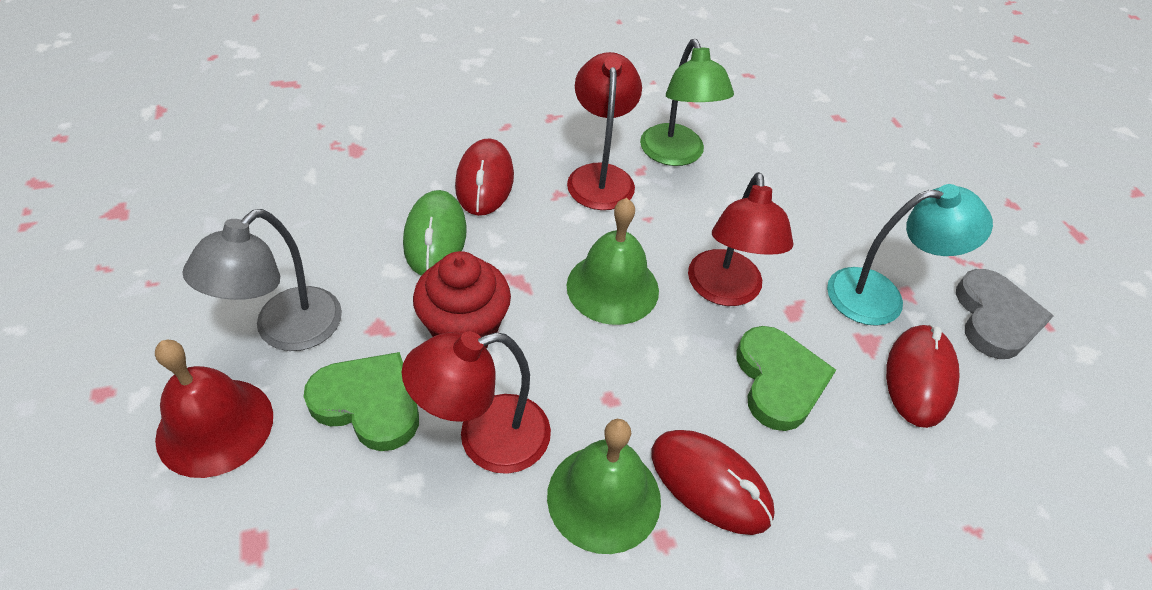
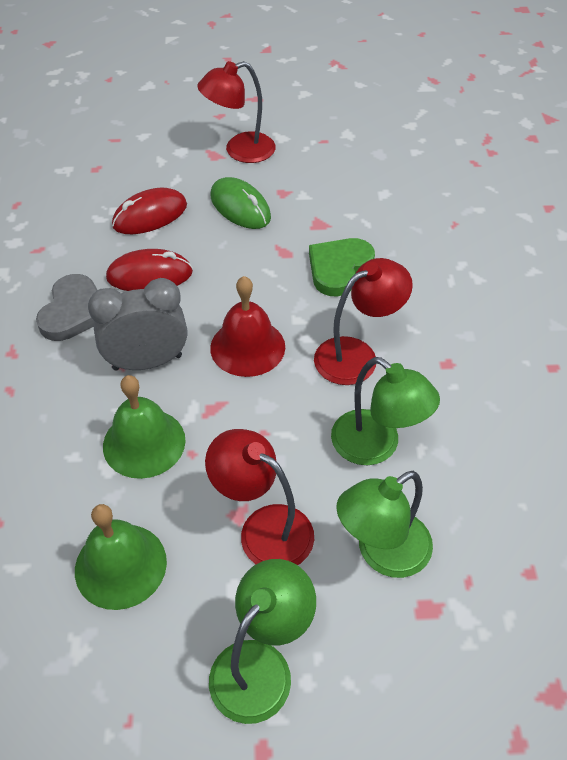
green heart: 2 -> 1
green lamp: 1 -> 3
grey clock: 0 -> 1
grey lamp: 1 -> 0
red cupcake: 1 -> 0
red mouse: 3 -> 2
turquoise lamp: 1 -> 0

